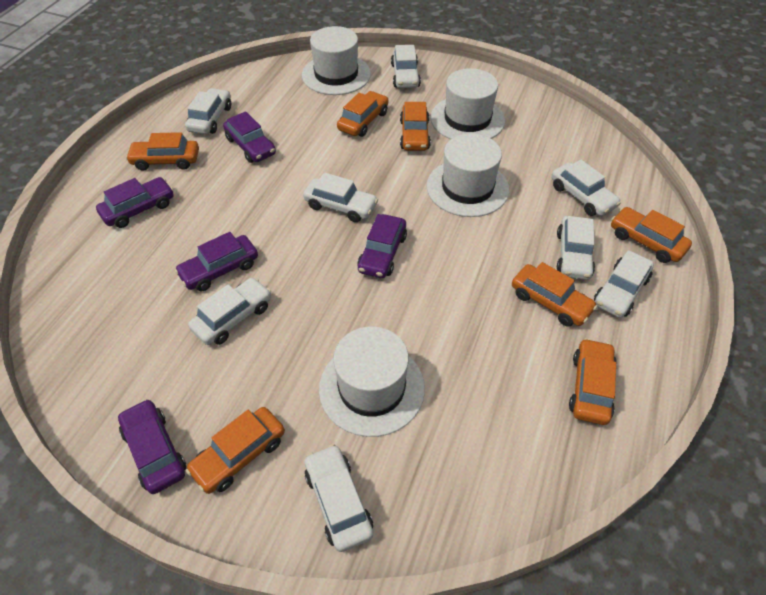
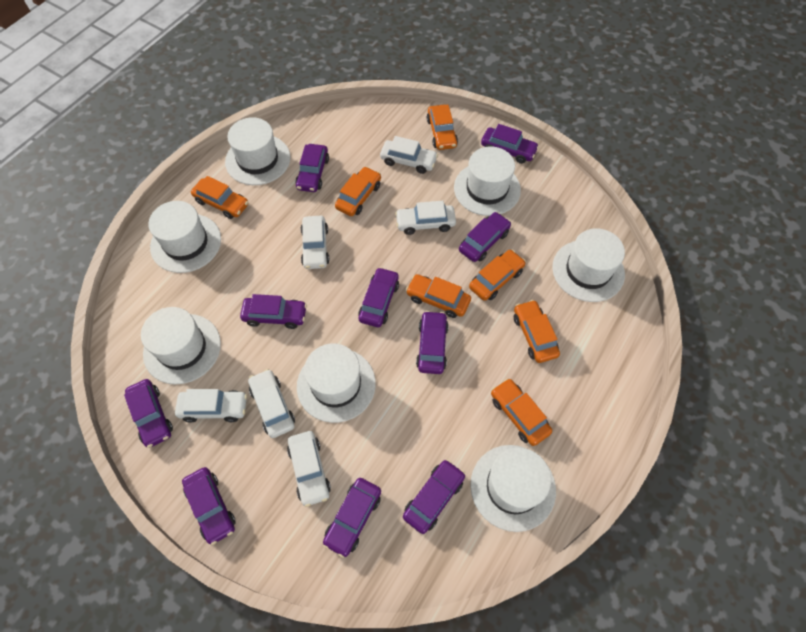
purple car: 5 -> 10
white car: 8 -> 6
white hat: 4 -> 7

